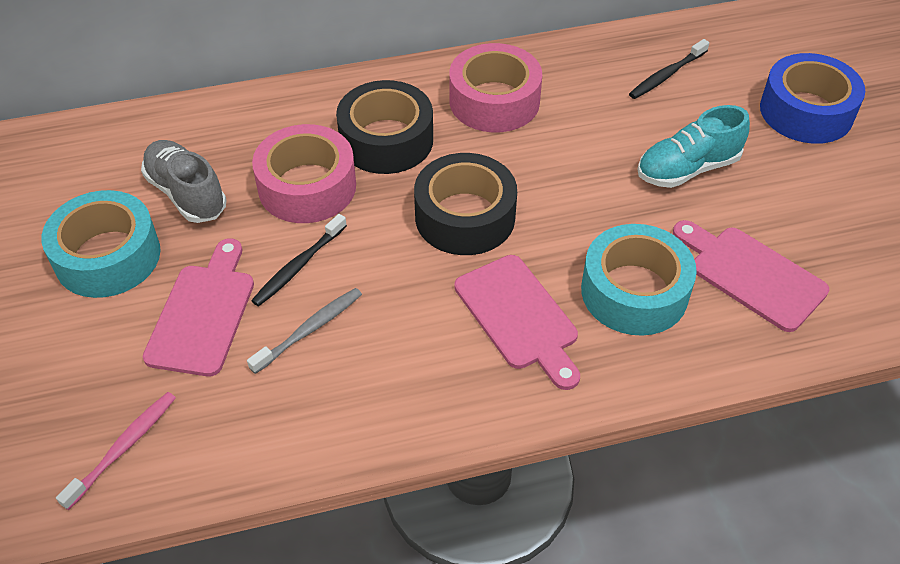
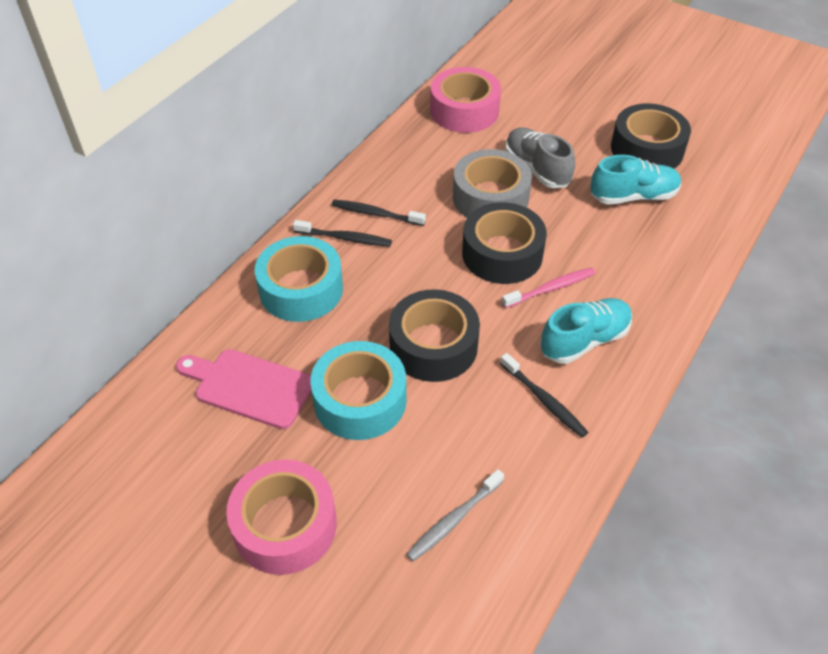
black tape: 2 -> 3
black toothbrush: 2 -> 3
blue tape: 1 -> 0
grey tape: 0 -> 1
pink cutting board: 3 -> 1
turquoise shoe: 1 -> 2

